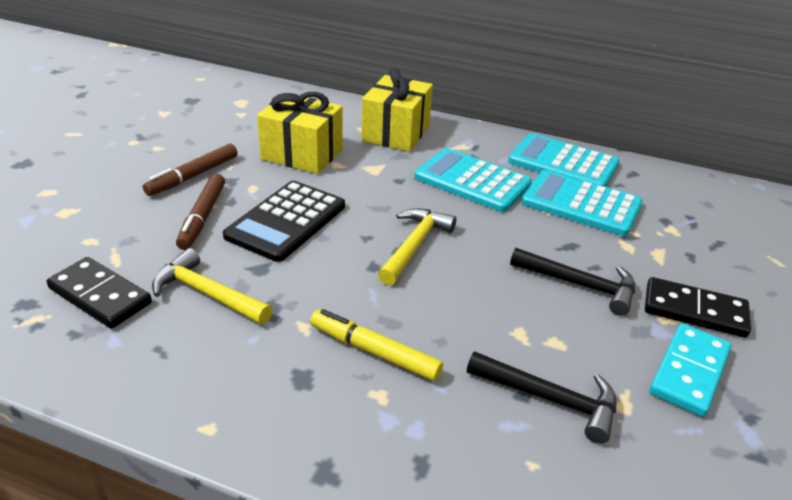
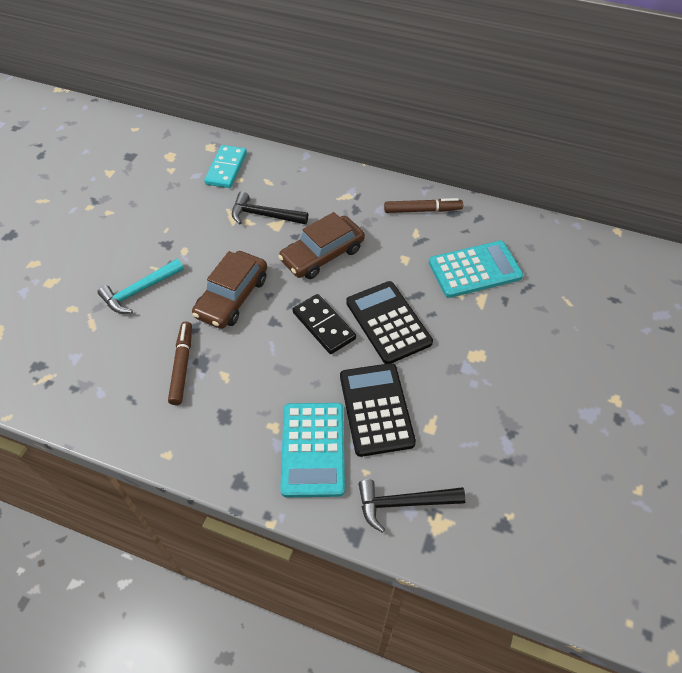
black calculator: 1 -> 2
black domino: 2 -> 1
brown car: 0 -> 2
turquoise calculator: 3 -> 2
turquoise hammer: 0 -> 1
yellow gift: 2 -> 0
yellow hammer: 2 -> 0
yellow marker: 1 -> 0

